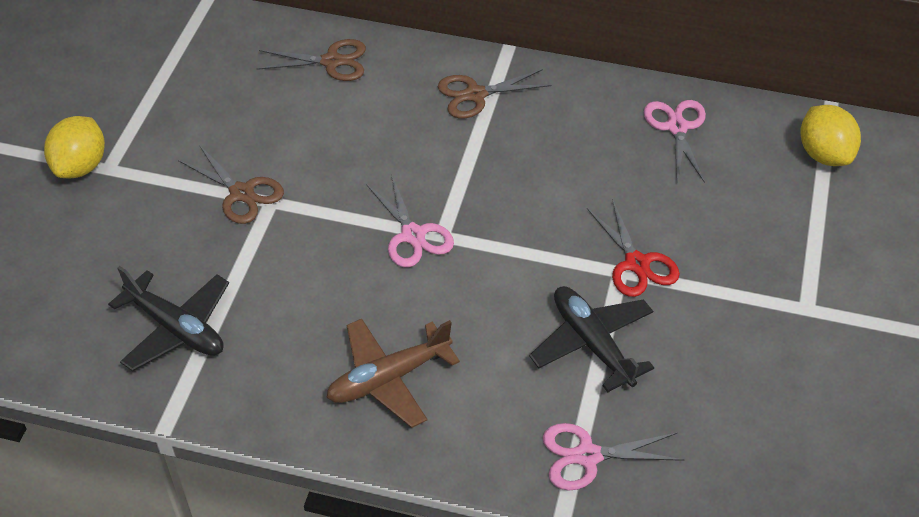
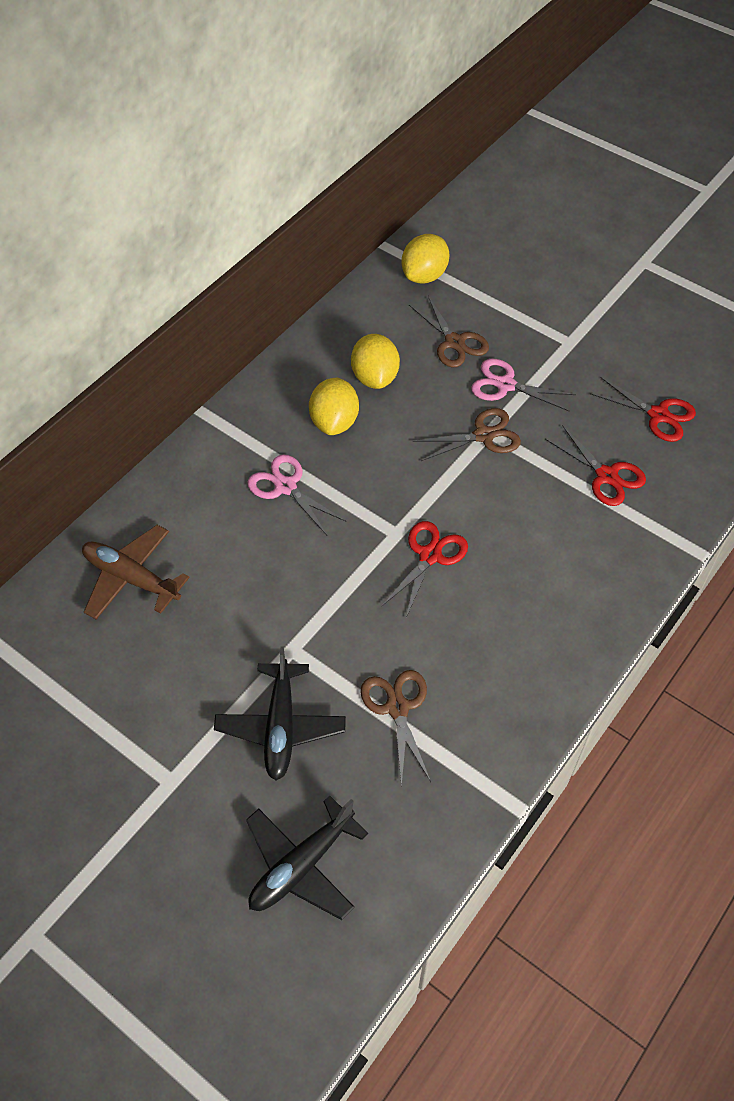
pink scissors: 3 -> 2
red scissors: 1 -> 3
yellow lemon: 2 -> 3

